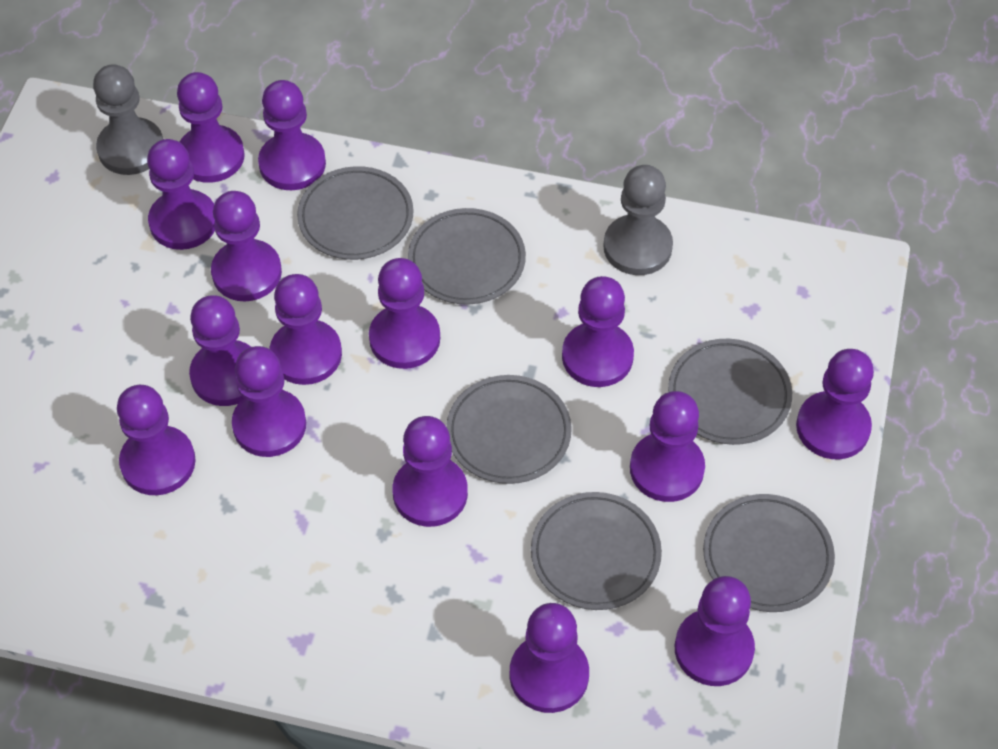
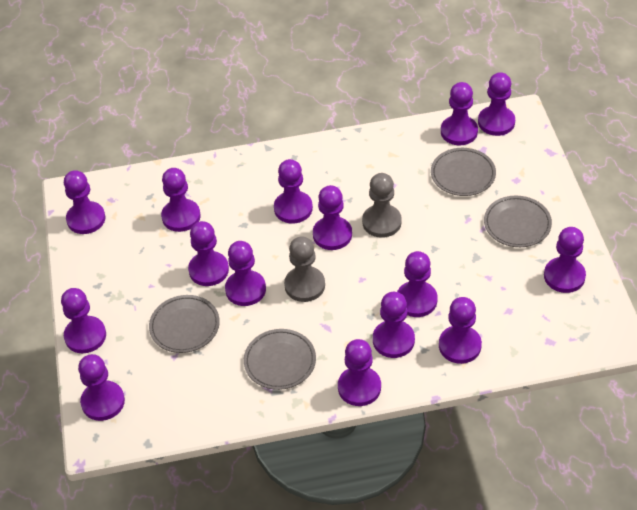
grey plate: 6 -> 4

